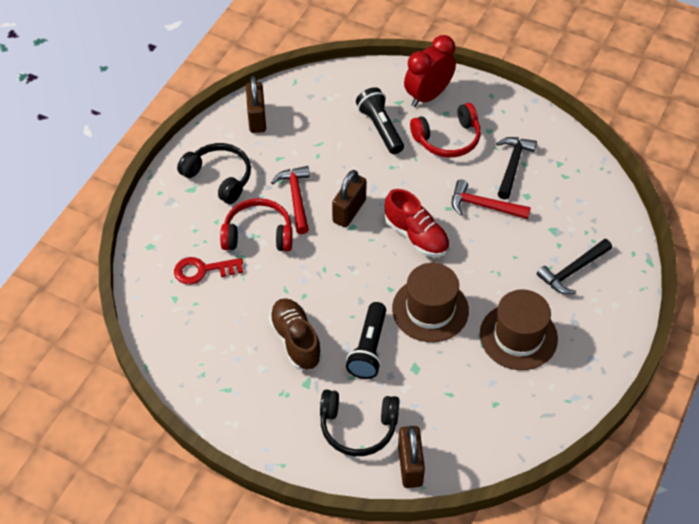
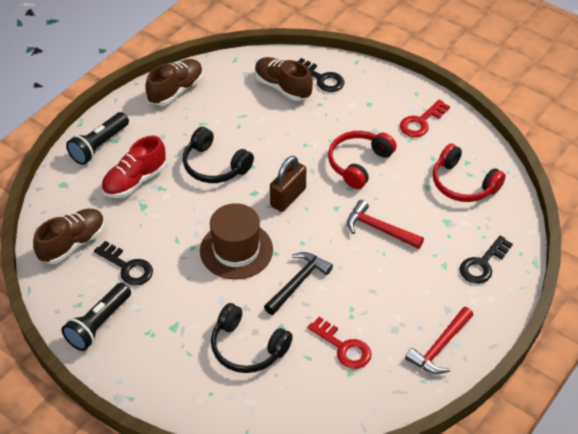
black hammer: 2 -> 1
black key: 0 -> 3
brown hat: 2 -> 1
brown padlock: 3 -> 1
brown shoe: 1 -> 3
red clock: 1 -> 0
red key: 1 -> 2

